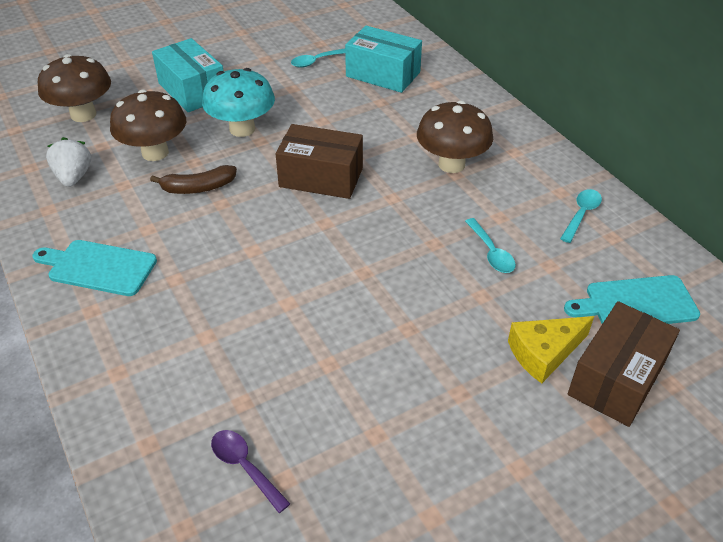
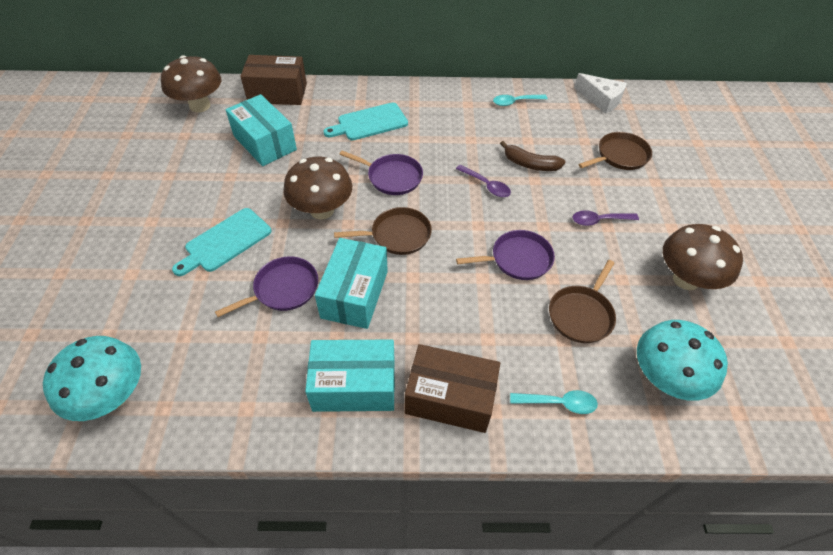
brown pan: 0 -> 3
purple pan: 0 -> 3
purple spoon: 1 -> 2
turquoise box: 2 -> 3
turquoise mushroom: 1 -> 2
turquoise spoon: 3 -> 2
white cheese: 0 -> 1
white strawberry: 1 -> 0
yellow cheese: 1 -> 0

